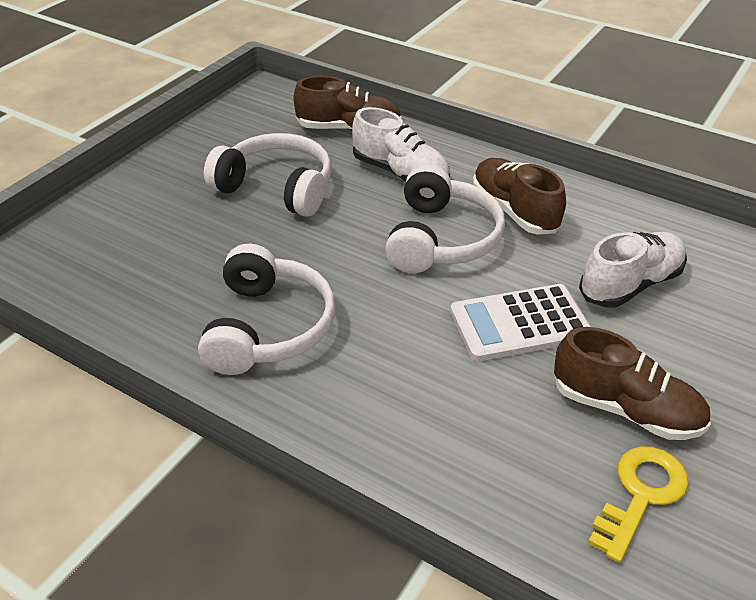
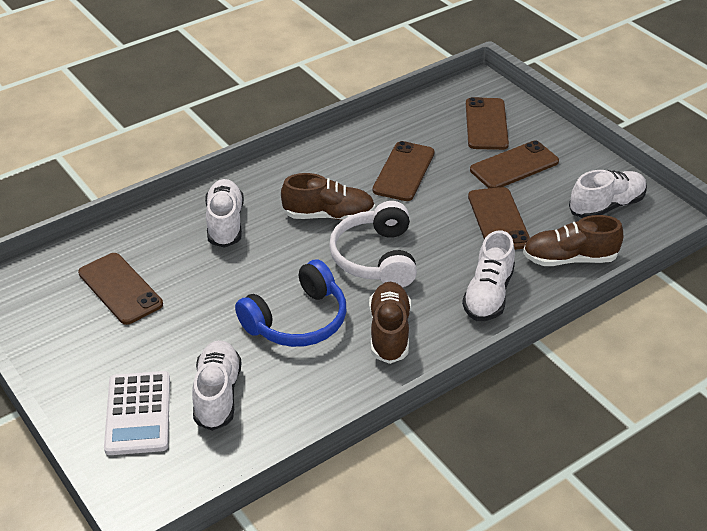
blue headphones: 0 -> 1
brown phone: 0 -> 5
white headphones: 3 -> 1
white shoe: 2 -> 4
yellow key: 1 -> 0

